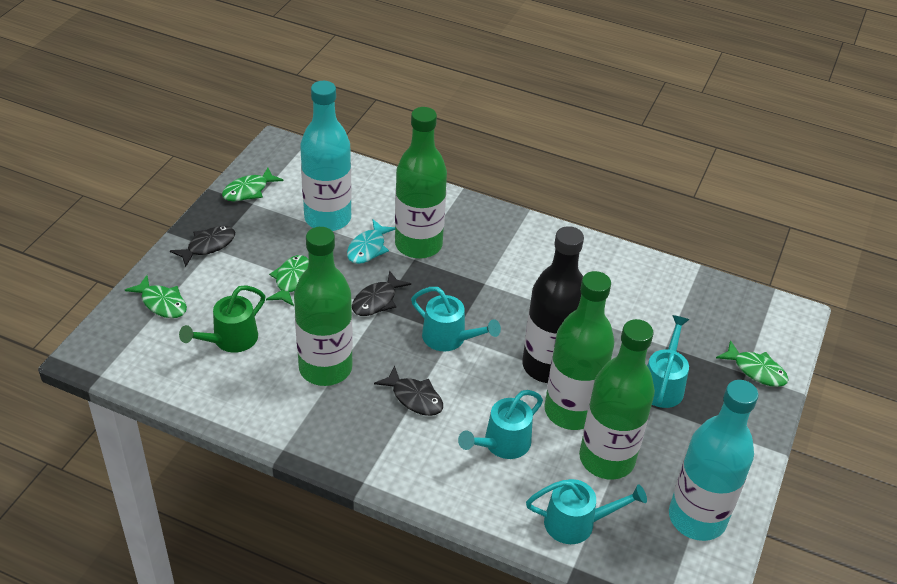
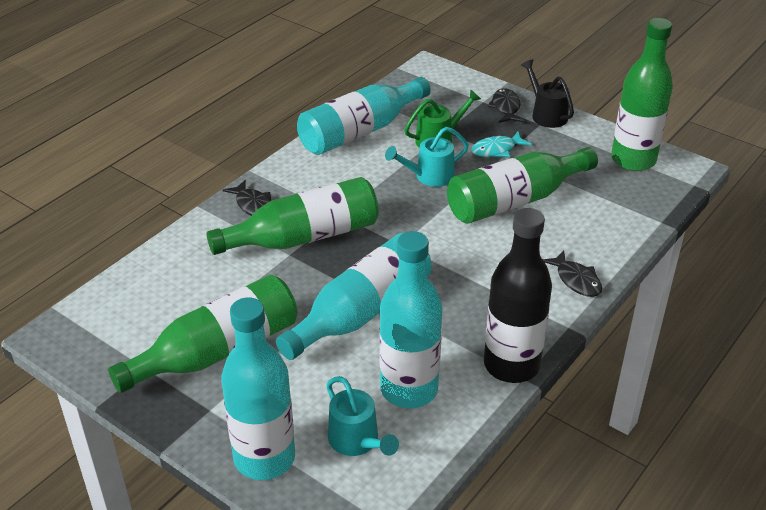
black watering can: 0 -> 1
green fish: 4 -> 0
turquoise bottle: 2 -> 4
turquoise watering can: 4 -> 2

